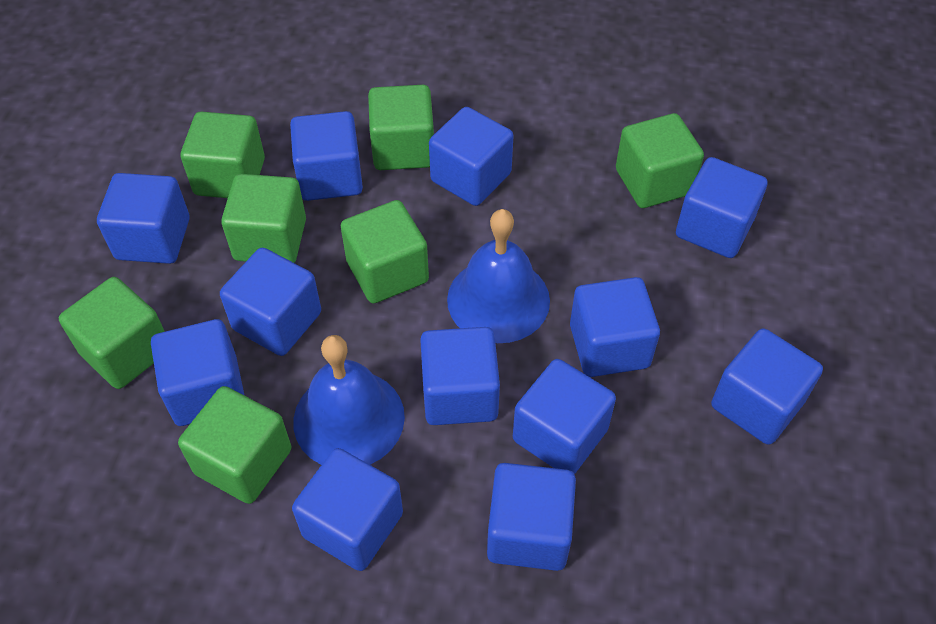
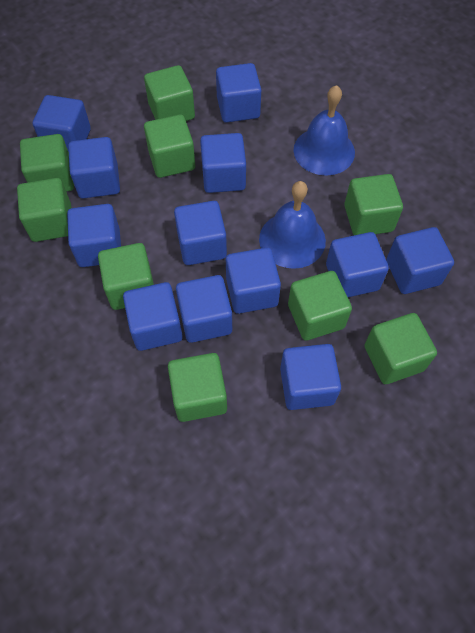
green cube: 7 -> 9

